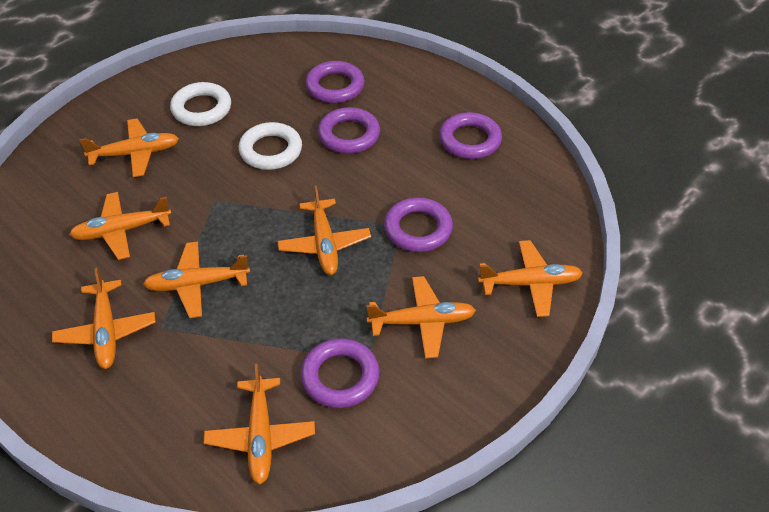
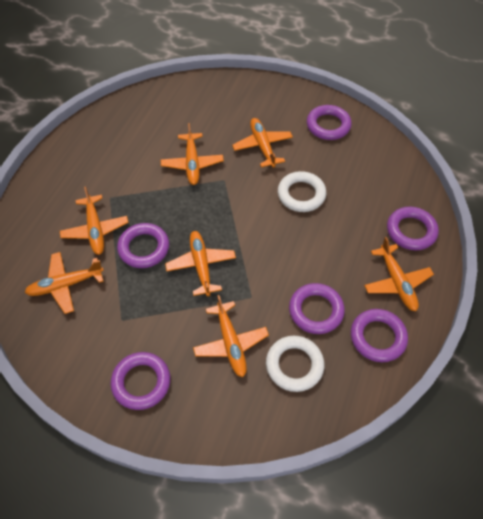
orange plane: 8 -> 7
purple ring: 5 -> 6

